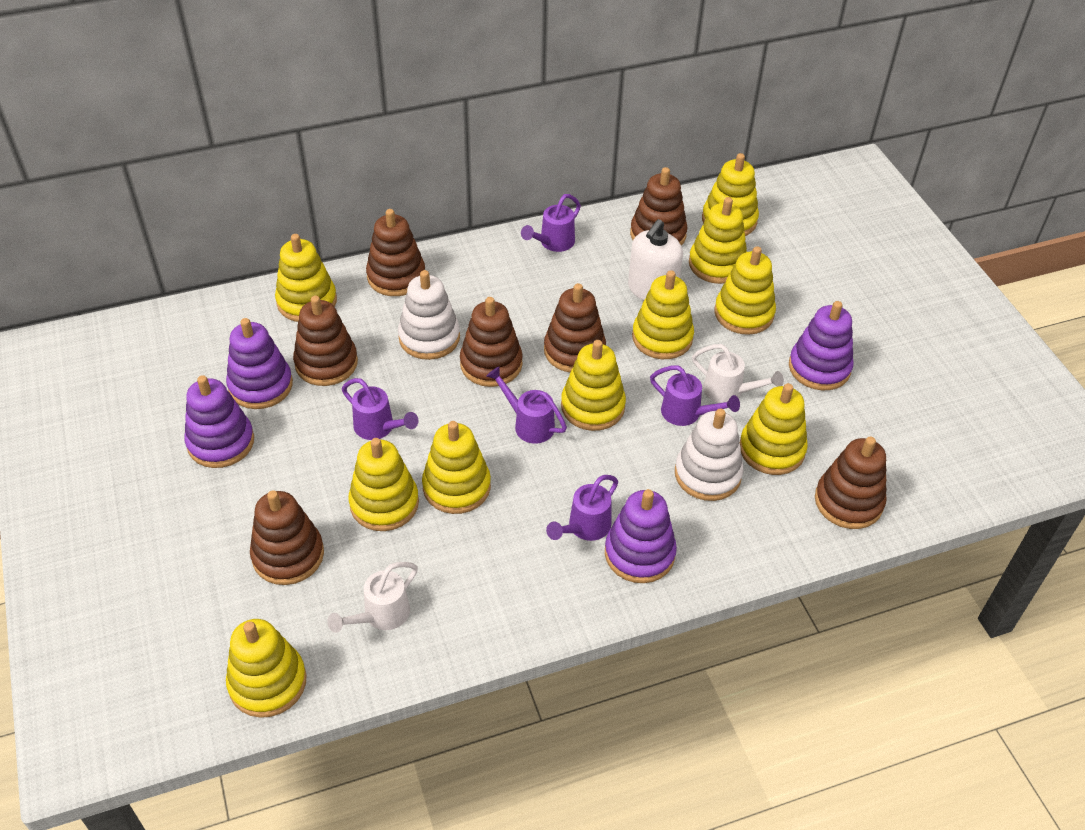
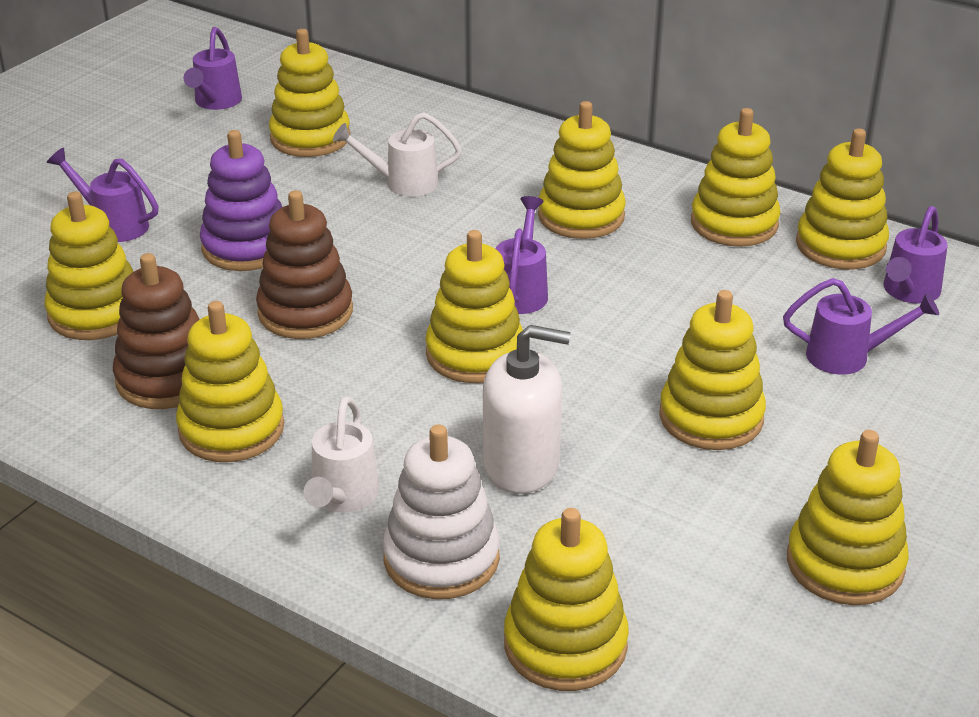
brown stacking toy: 7 -> 2
purple stacking toy: 4 -> 1
white stacking toy: 2 -> 1

